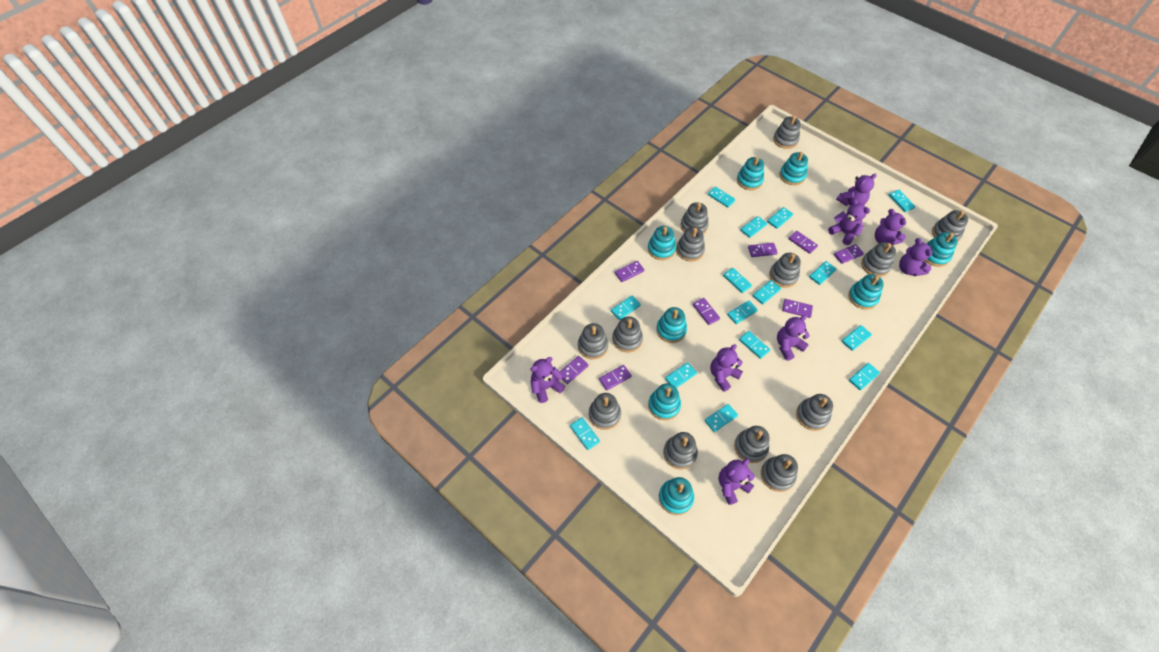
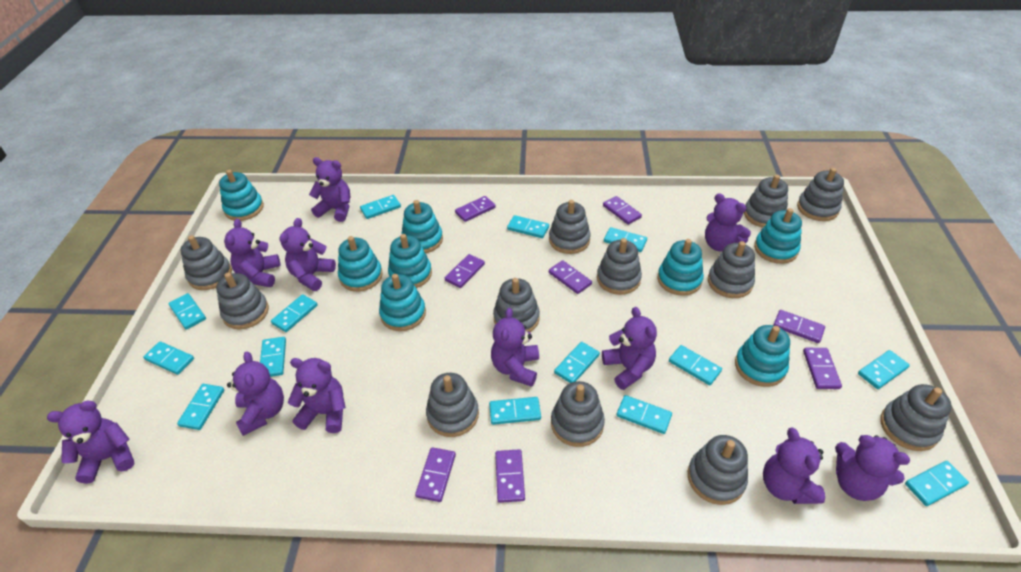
grey stacking toy: 13 -> 12
purple teddy bear: 8 -> 11
turquoise domino: 15 -> 14

